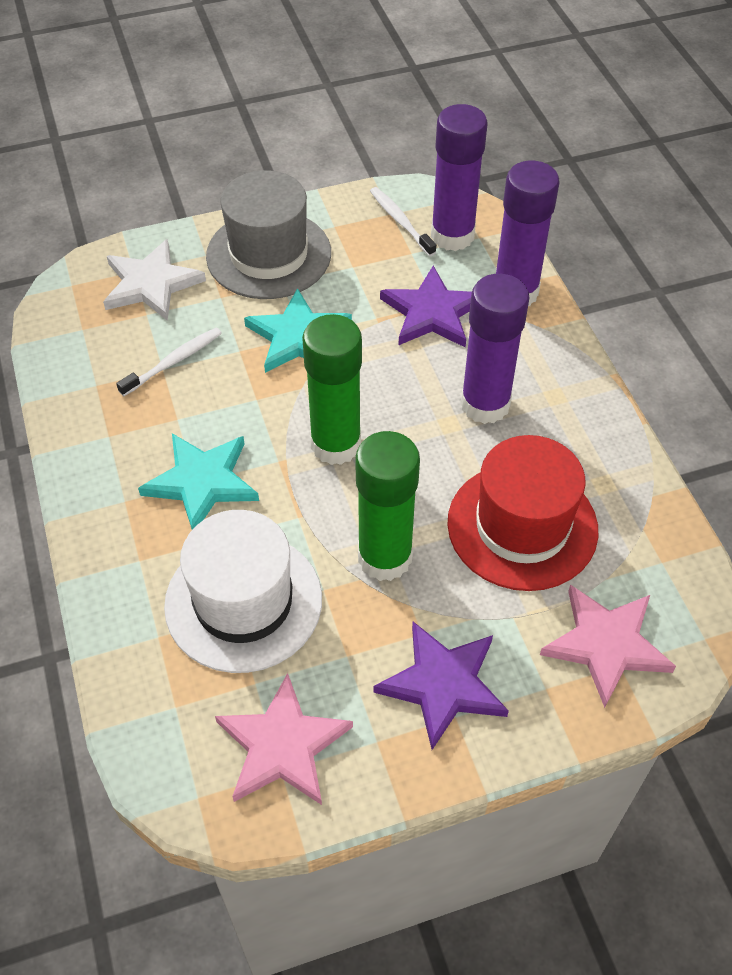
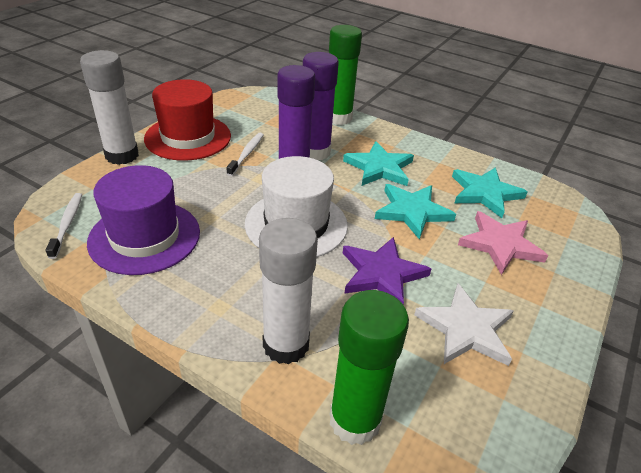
grey hat: 1 -> 0
pink star: 2 -> 1
purple glue stick: 3 -> 2
purple hat: 0 -> 1
purple star: 2 -> 1
turquoise star: 2 -> 3
white glue stick: 0 -> 2

